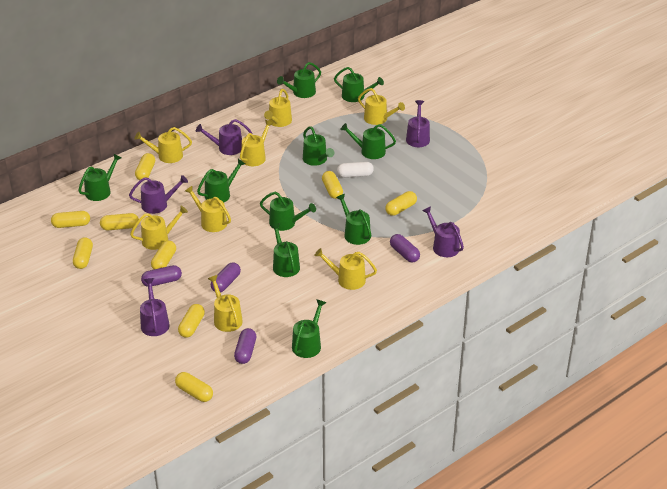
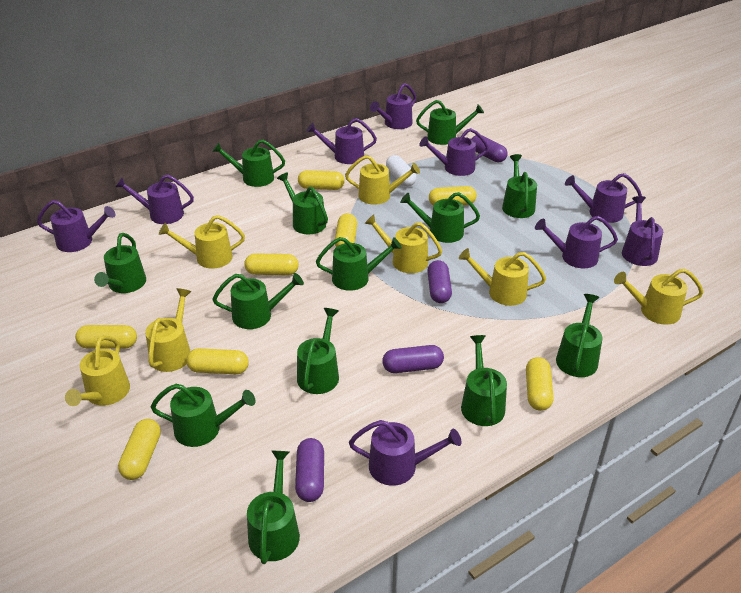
green watering can: 10 -> 13
purple watering can: 5 -> 9
yellow capsule: 9 -> 8
yellow watering can: 8 -> 7

